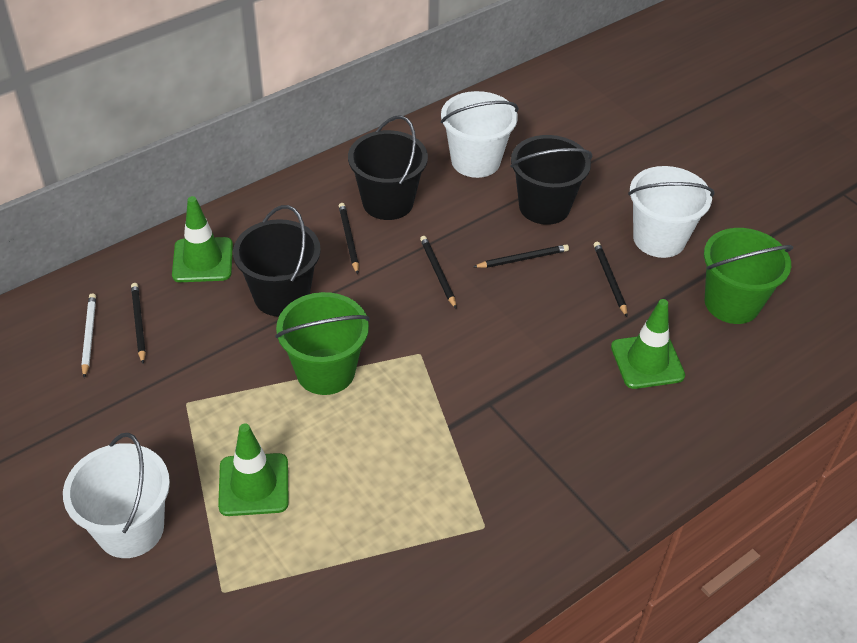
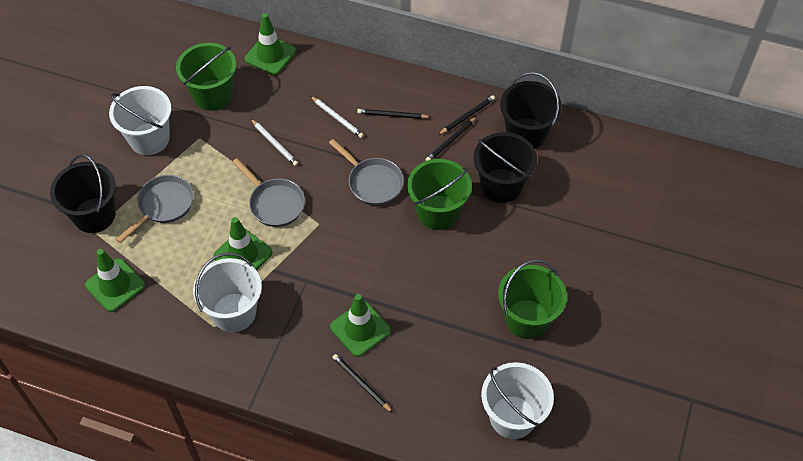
black pencil: 5 -> 4
green bucket: 2 -> 3
green traffic cone: 3 -> 4
grey pan: 0 -> 3
white pencil: 1 -> 2

